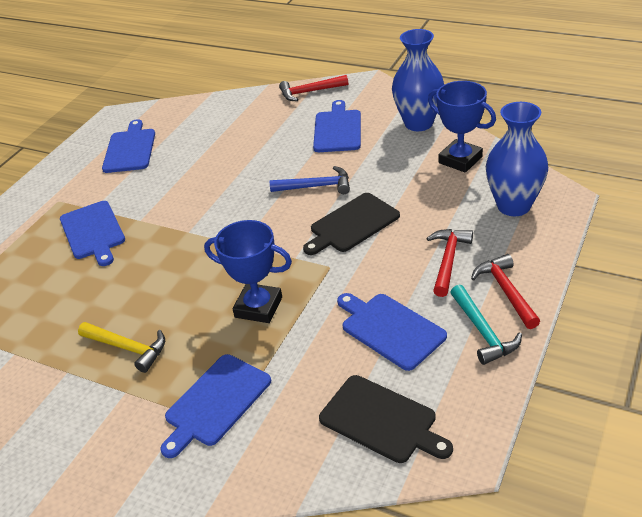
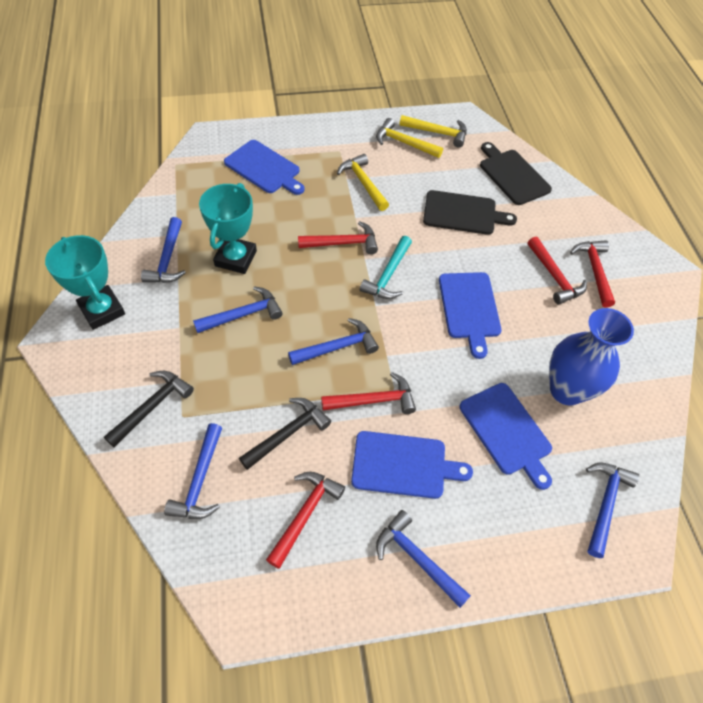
black hammer: 0 -> 2
blue cutting board: 5 -> 4
blue hammer: 1 -> 6
blue trophy: 2 -> 0
blue vase: 2 -> 1
red hammer: 3 -> 5
turquoise trophy: 0 -> 2
yellow hammer: 1 -> 3

